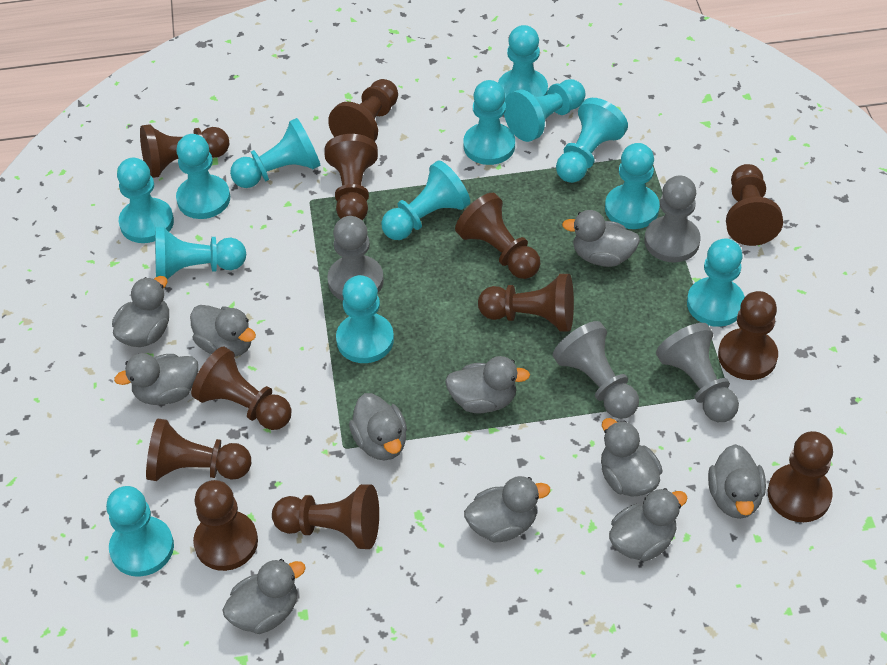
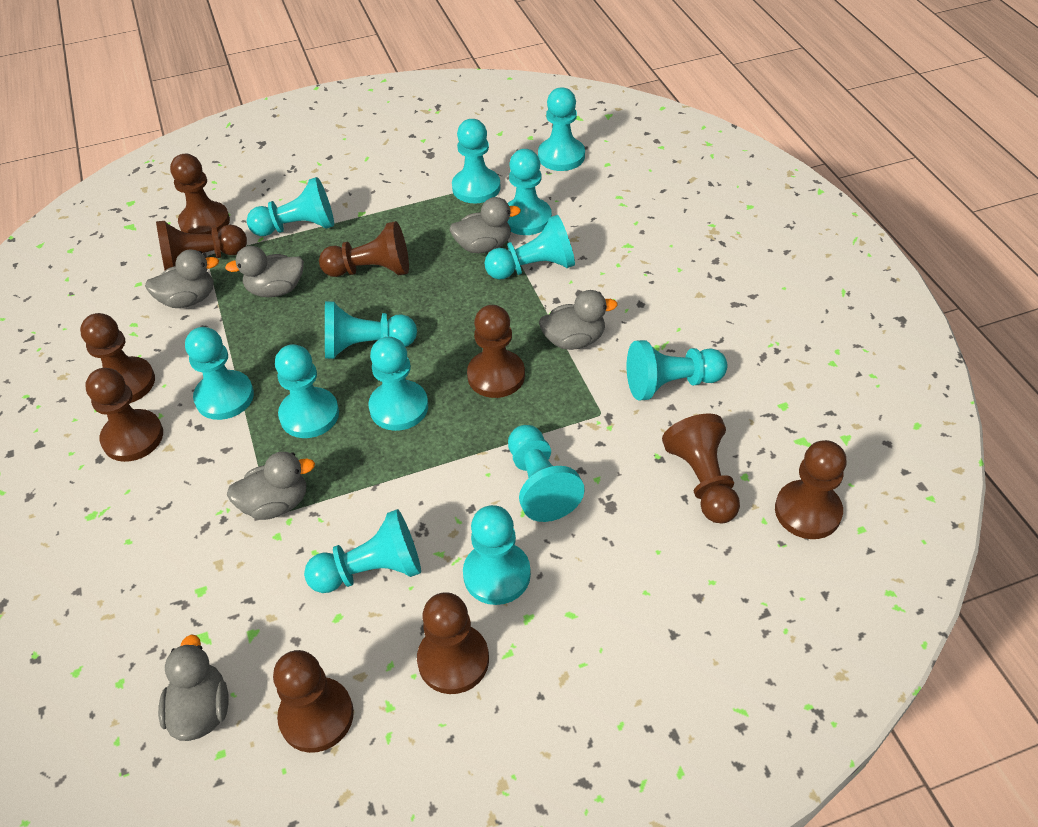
brown pawn: 12 -> 10
grey duck: 11 -> 6
grey pawn: 4 -> 0

